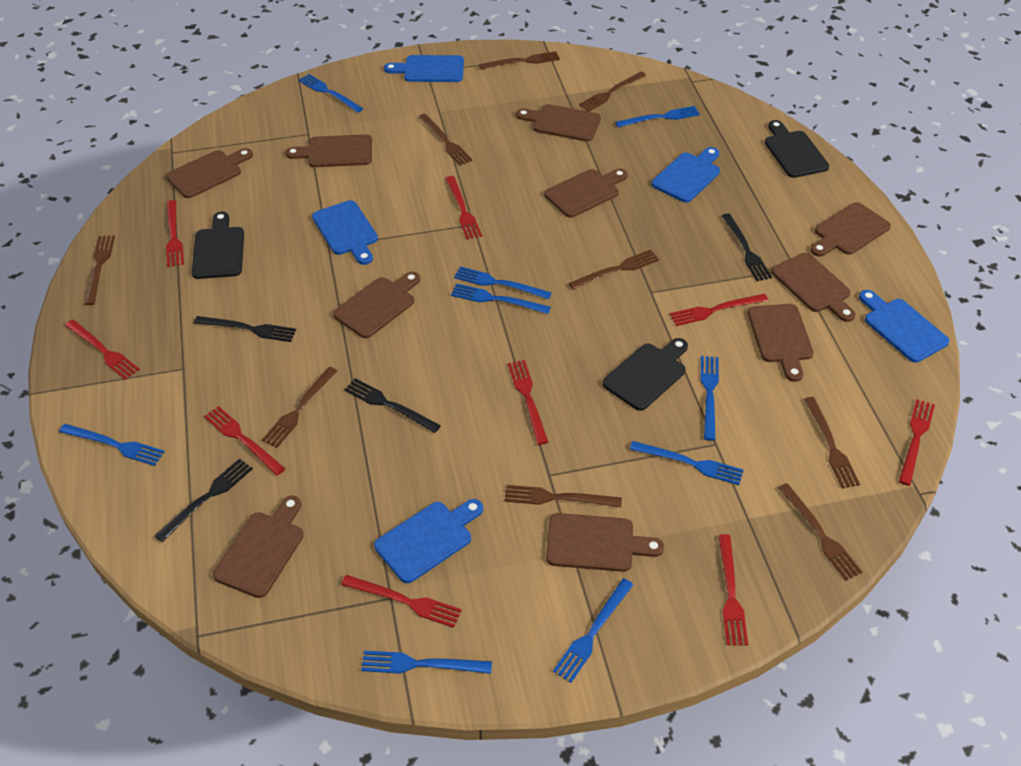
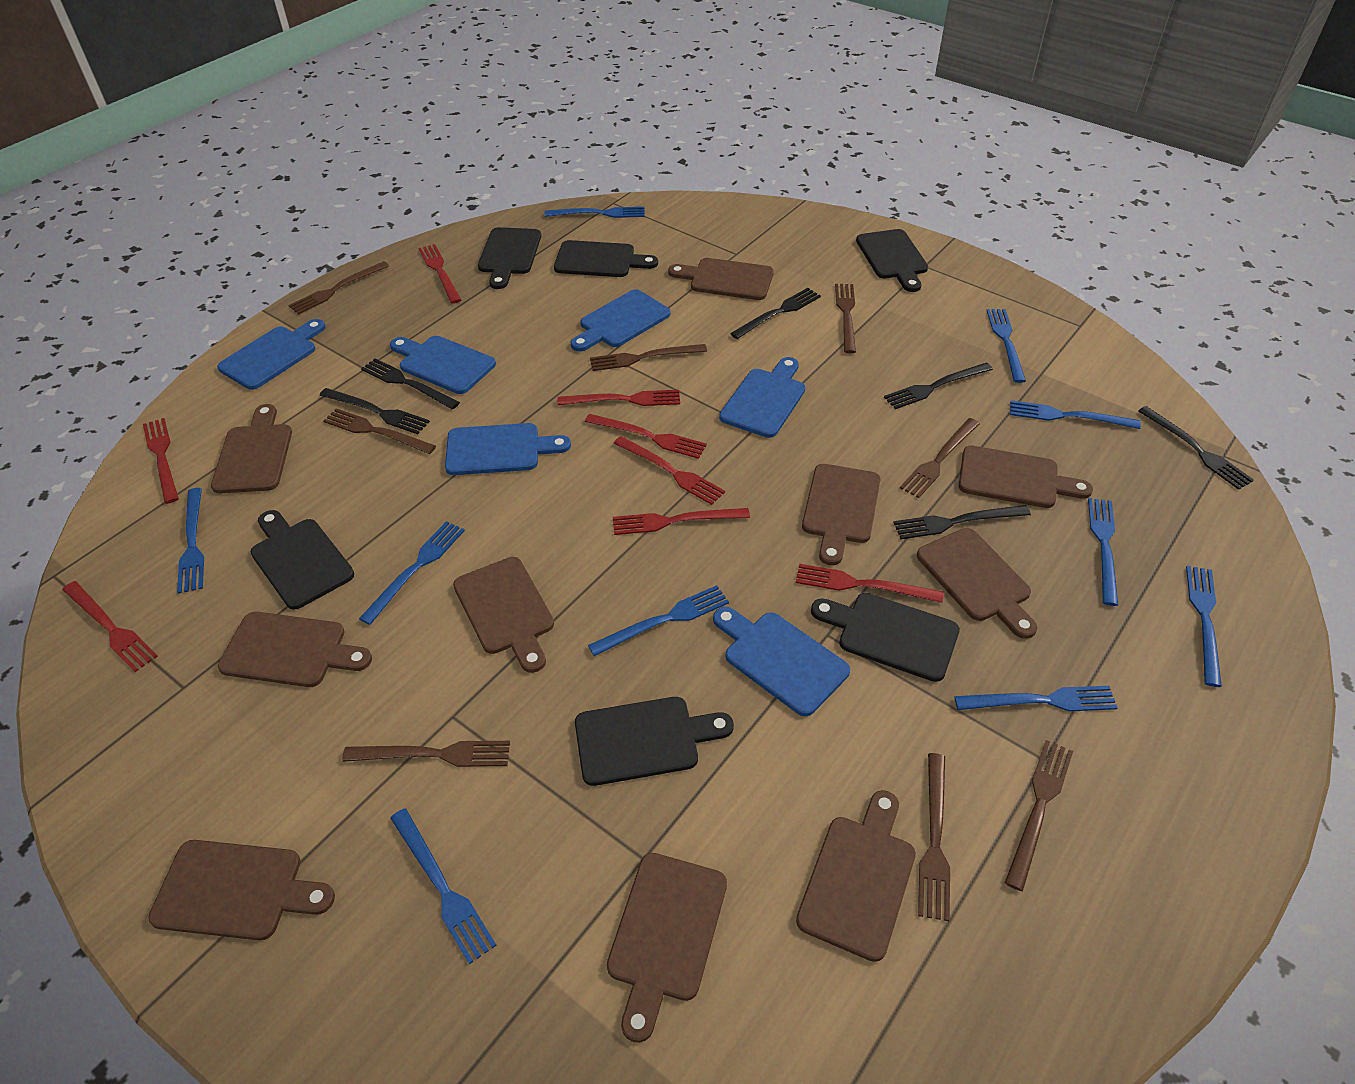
black cutting board: 3 -> 6
black fork: 4 -> 6
blue cutting board: 5 -> 6
blue fork: 9 -> 10
brown fork: 9 -> 8
red fork: 9 -> 8

